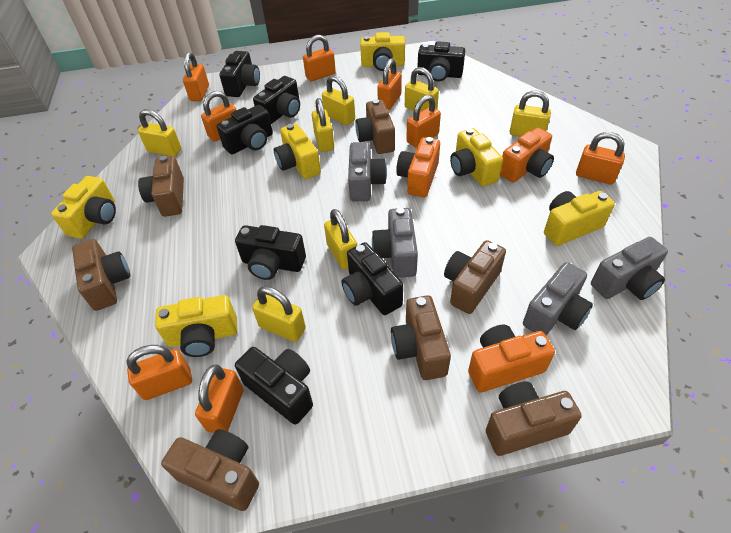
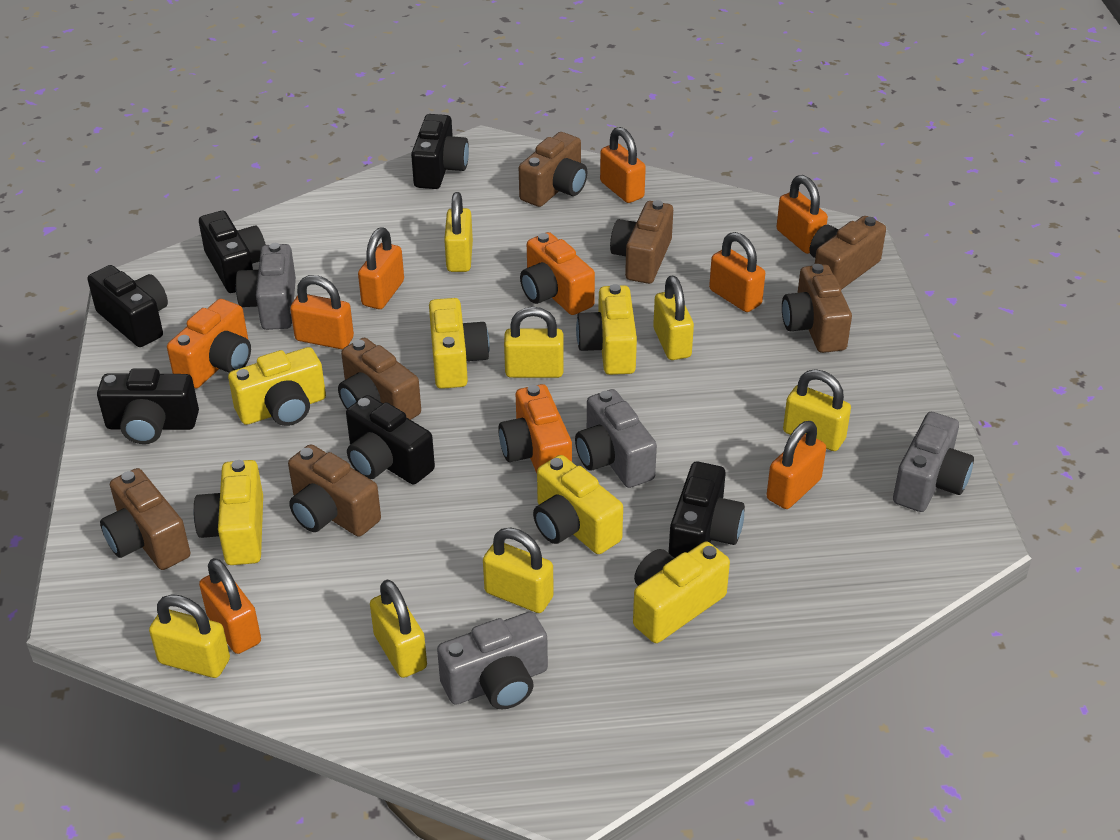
black camera: 7 -> 6
orange padlock: 8 -> 7

